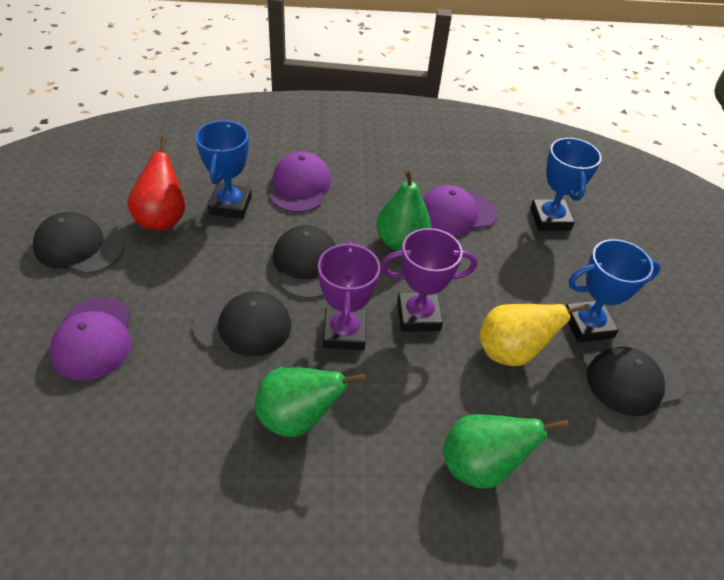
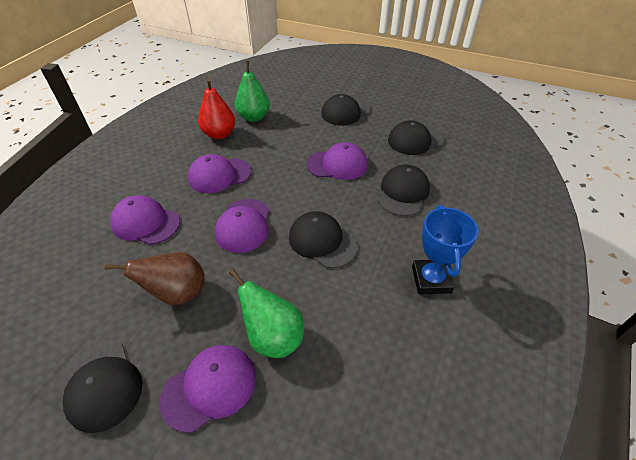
black cap: 4 -> 5
blue trophy: 3 -> 1
brown pear: 0 -> 1
green pear: 3 -> 2
purple cap: 3 -> 5
purple trophy: 2 -> 0
yellow pear: 1 -> 0

